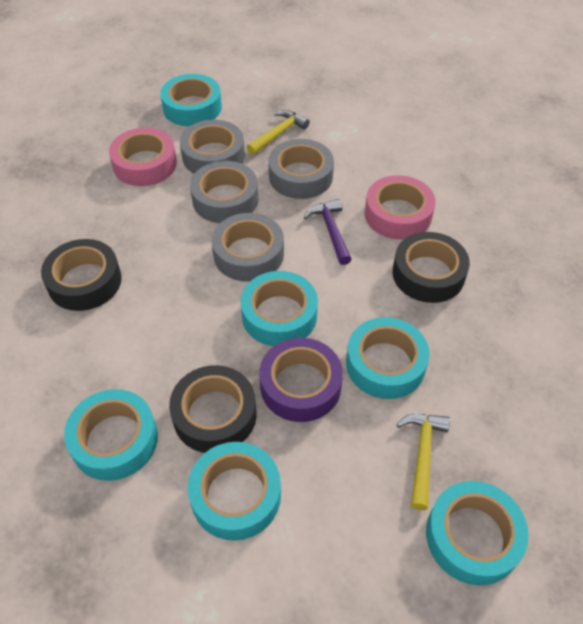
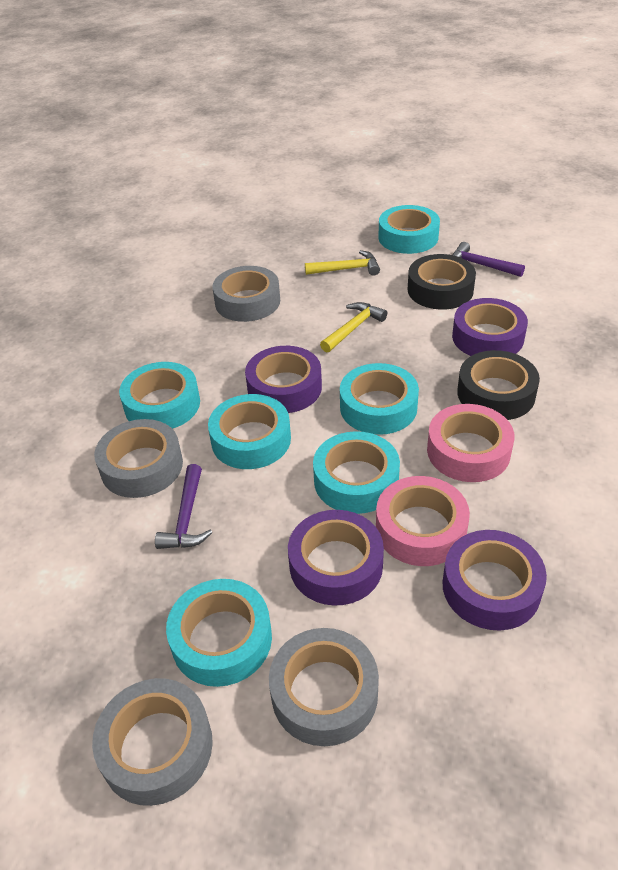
black tape: 3 -> 2
purple hammer: 1 -> 2
purple tape: 1 -> 4

